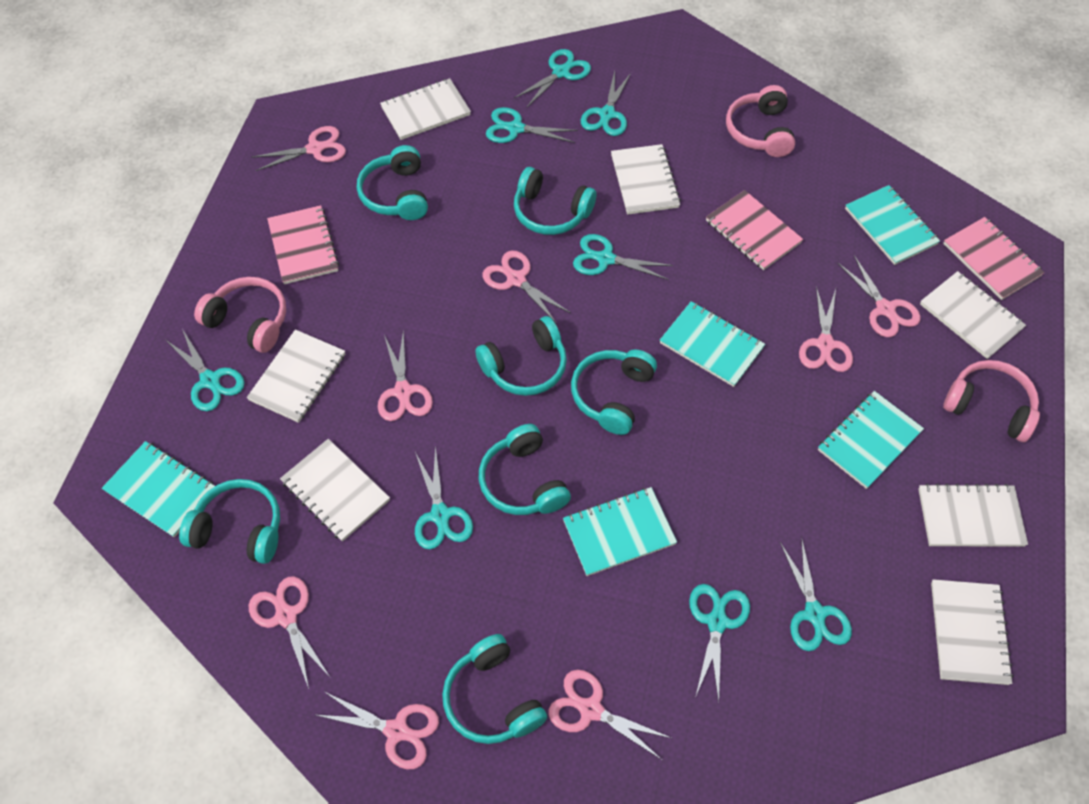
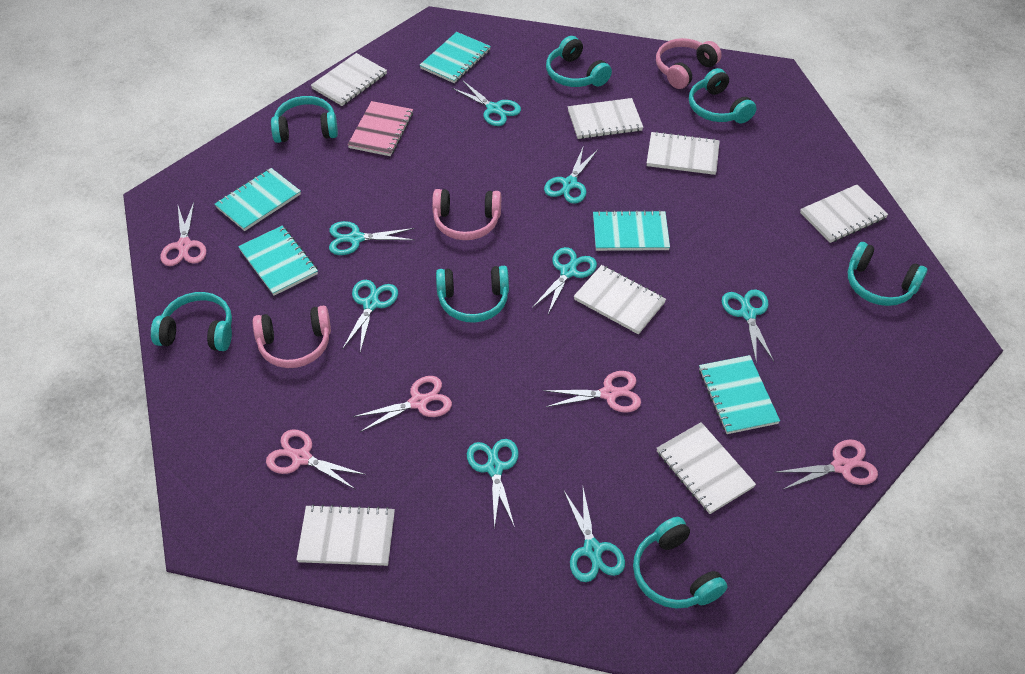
pink notebook: 3 -> 1
pink scissors: 8 -> 5

